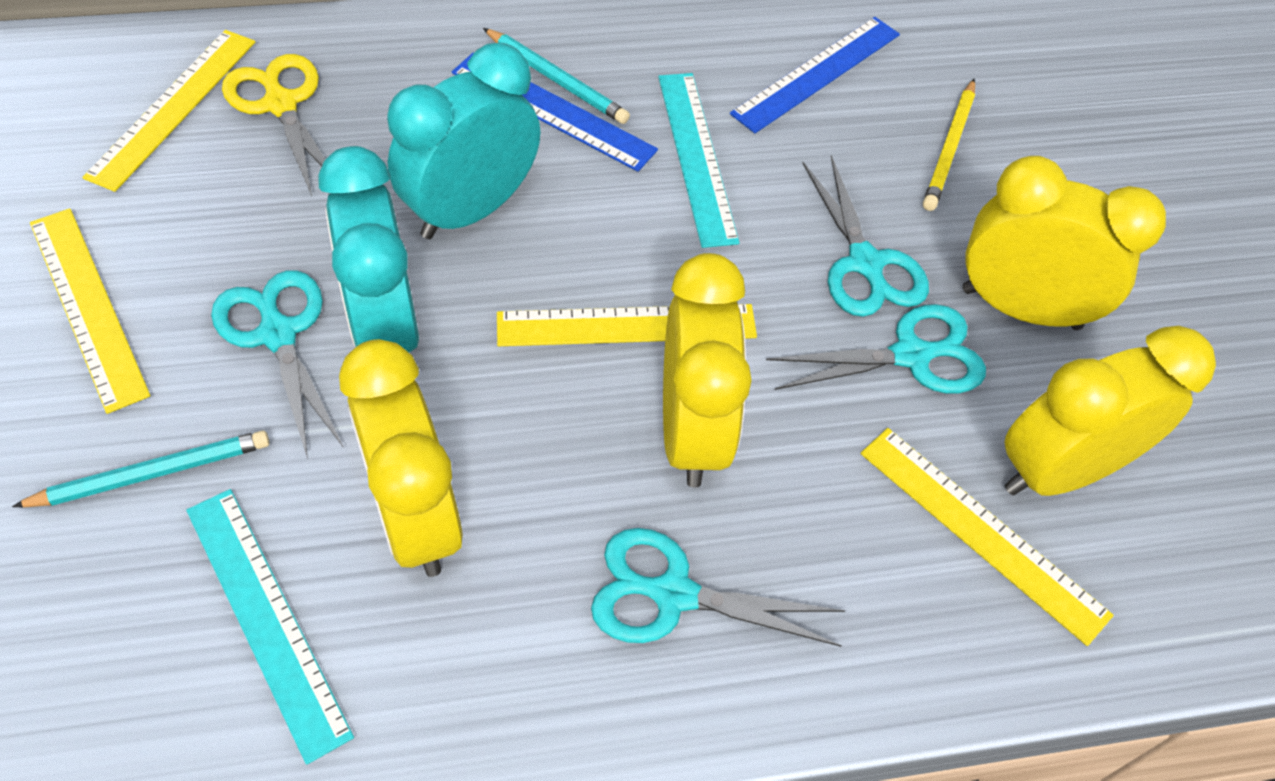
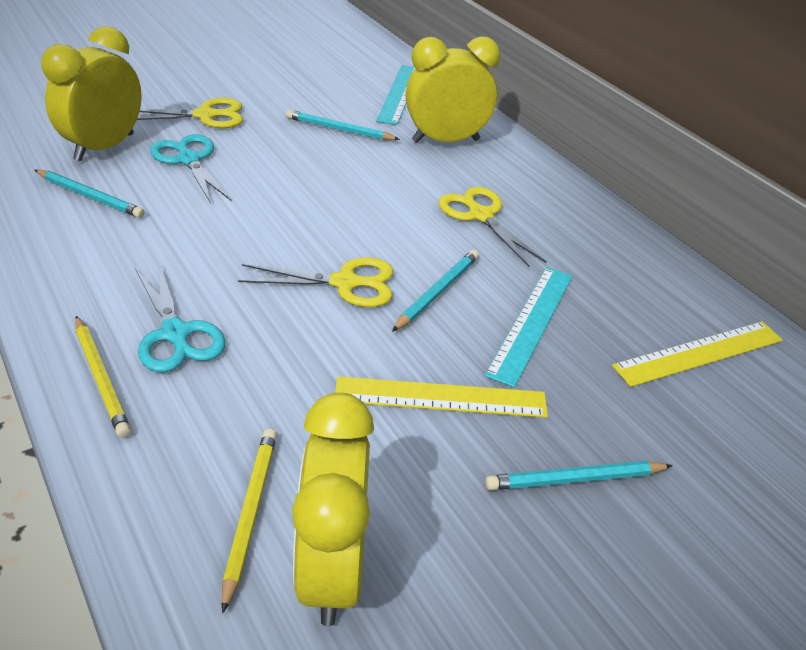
blue ruler: 2 -> 0
turquoise clock: 2 -> 0
turquoise pencil: 2 -> 4
turquoise scissors: 4 -> 2
yellow clock: 4 -> 3
yellow pencil: 1 -> 2
yellow ruler: 4 -> 2
yellow scissors: 1 -> 3

